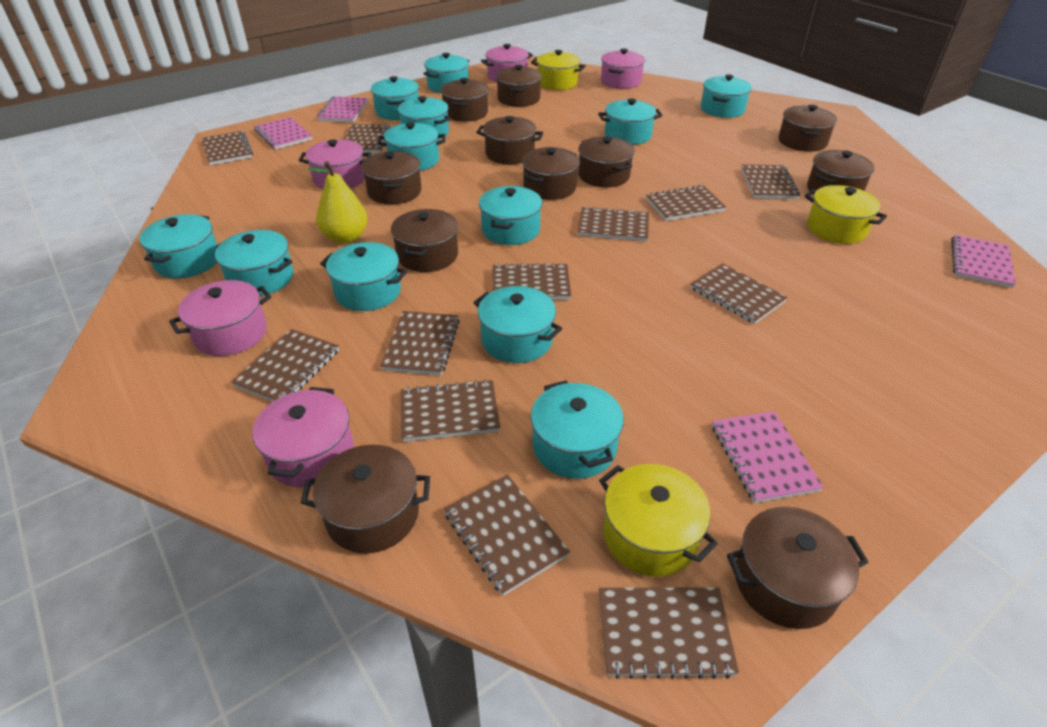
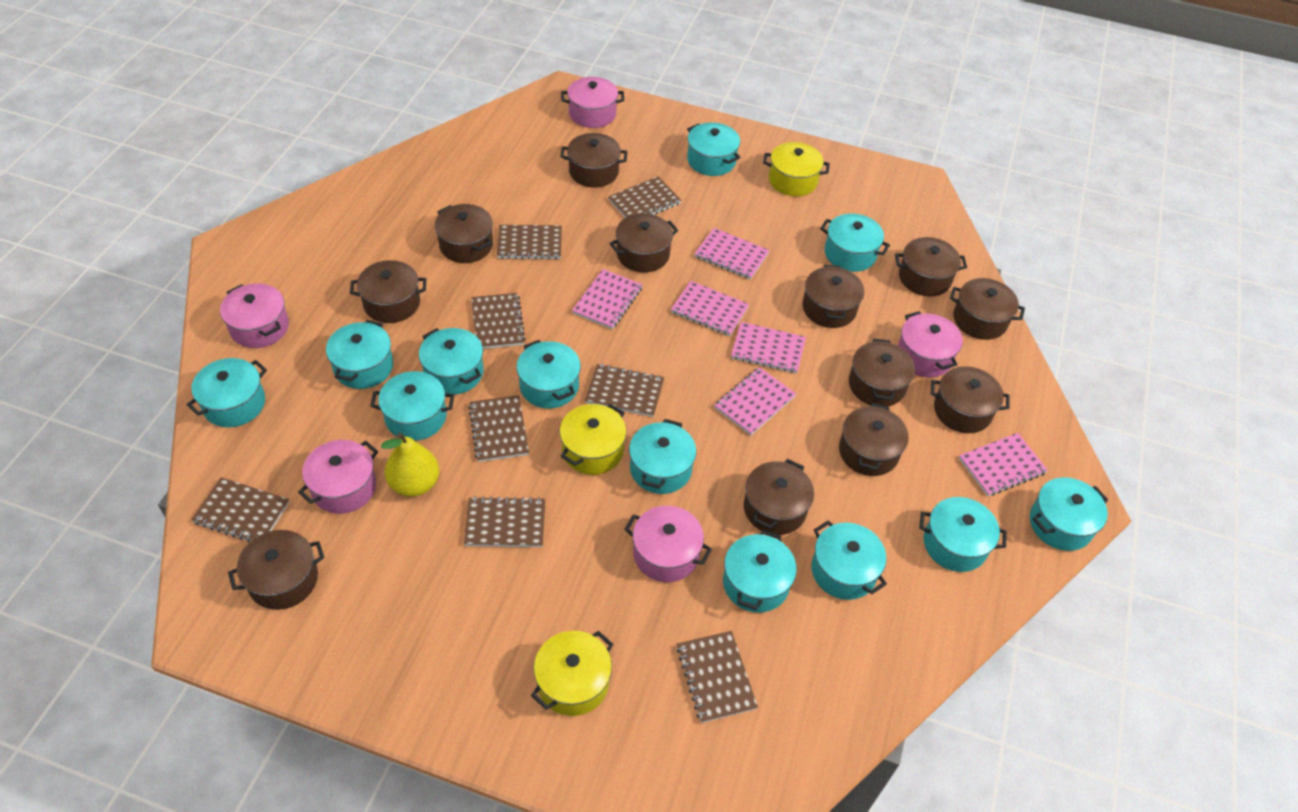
brown notebook: 12 -> 8
brown pot: 11 -> 12
pink notebook: 4 -> 6

